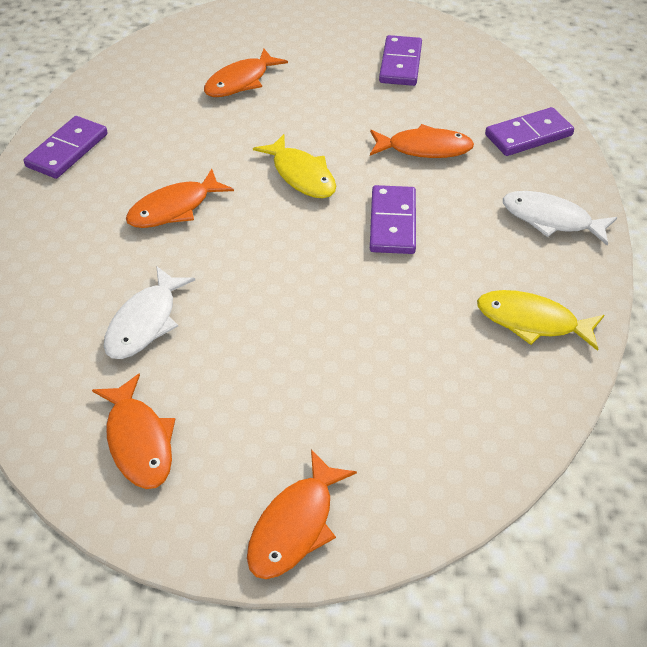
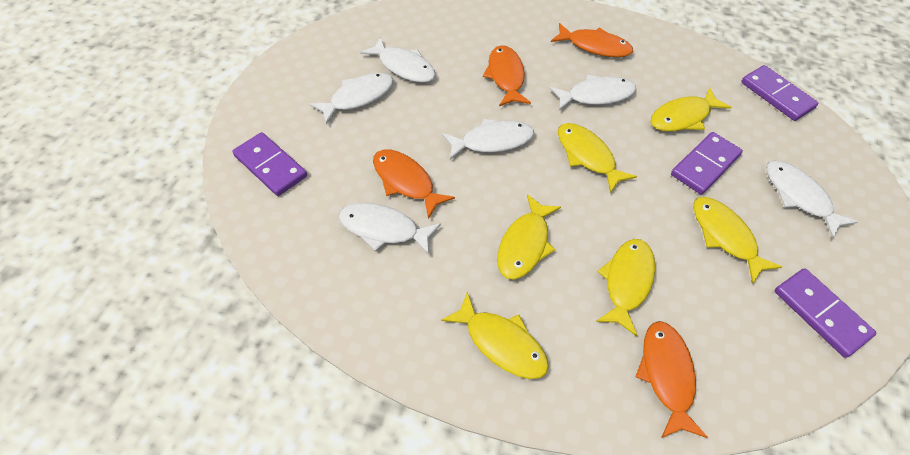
orange fish: 5 -> 4
white fish: 2 -> 6
yellow fish: 2 -> 6

